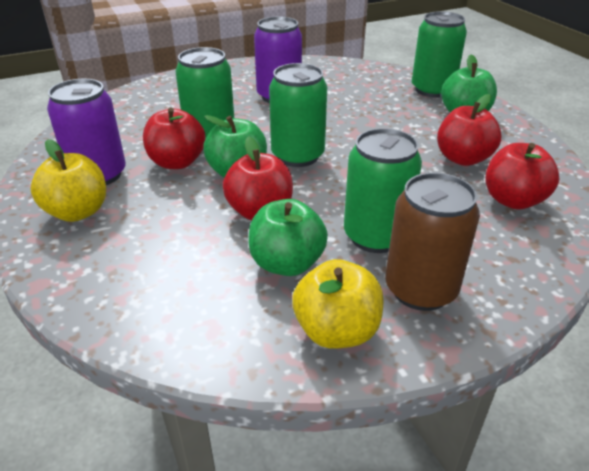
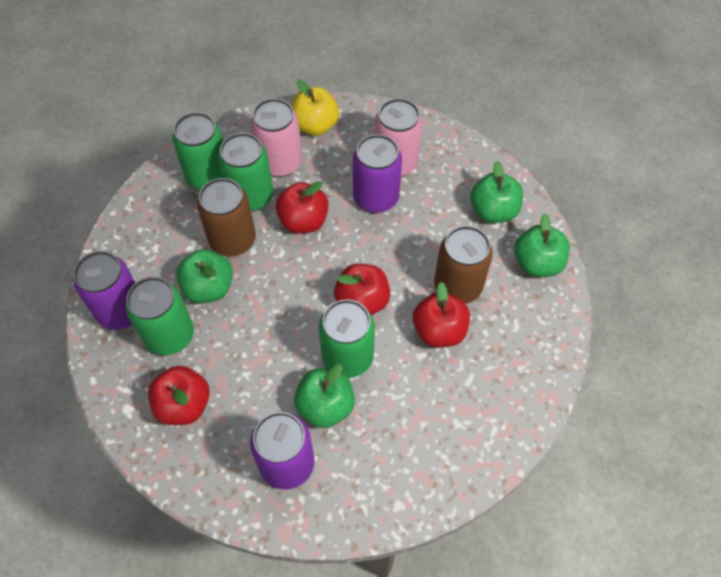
brown can: 1 -> 2
green apple: 3 -> 4
pink can: 0 -> 2
purple can: 2 -> 3
yellow apple: 2 -> 1

